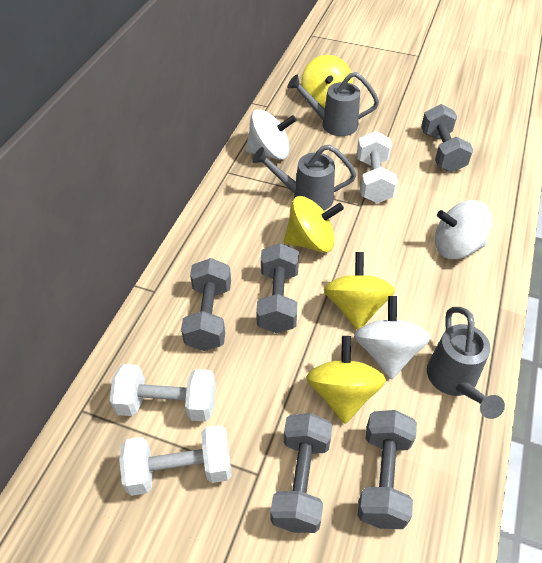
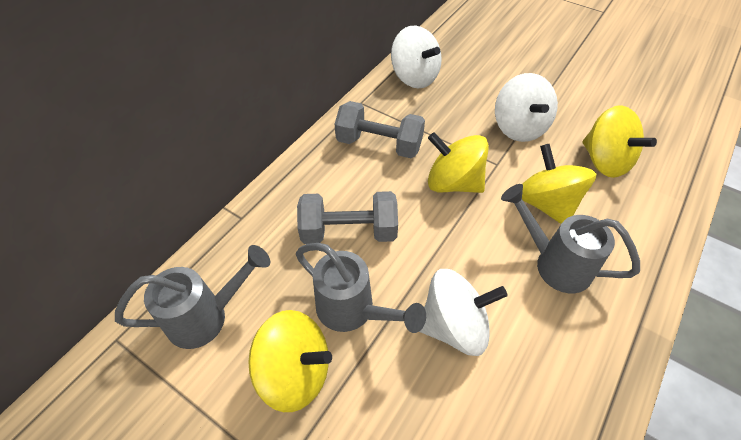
grey dumbbell: 5 -> 2
white dumbbell: 3 -> 0

